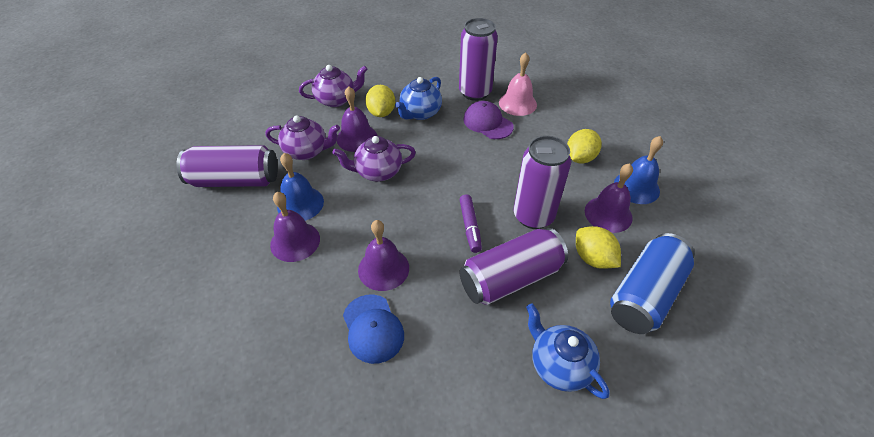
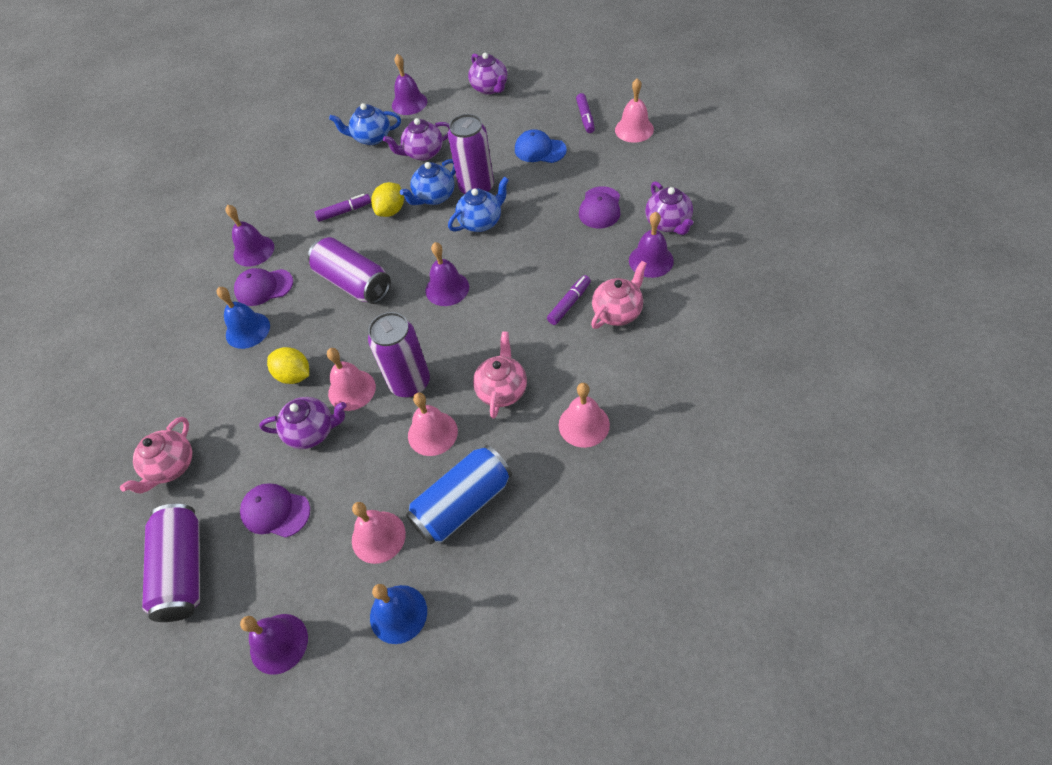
blue teapot: 2 -> 3
pink bell: 1 -> 5
pink teapot: 0 -> 3
purple bell: 4 -> 5
purple cap: 1 -> 3
purple marker: 1 -> 3
purple teapot: 3 -> 4
yellow lemon: 3 -> 2

